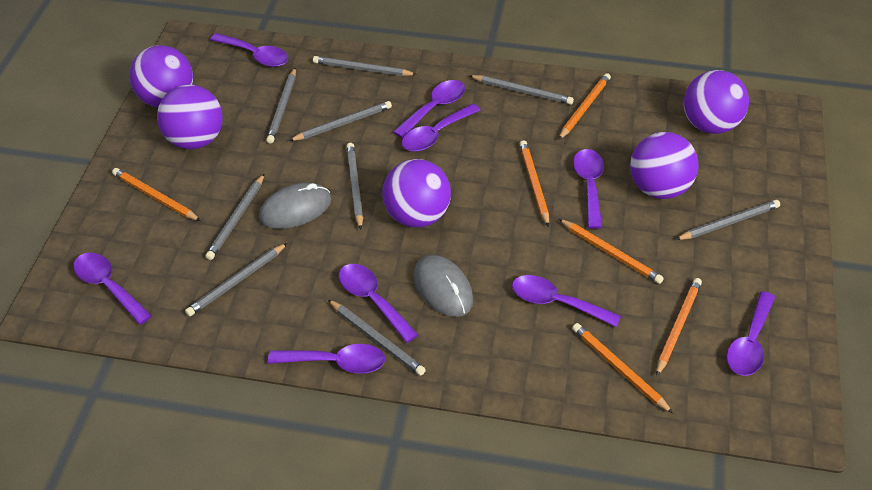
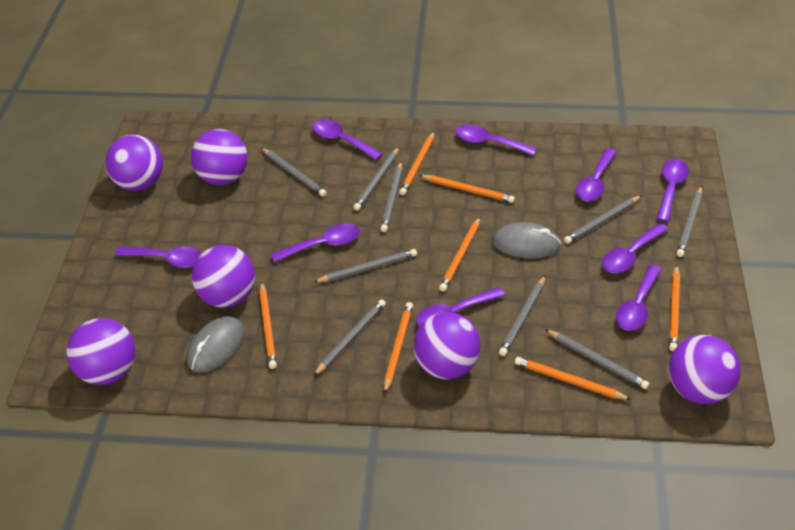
orange pencil: 6 -> 7
purple ball: 5 -> 6

